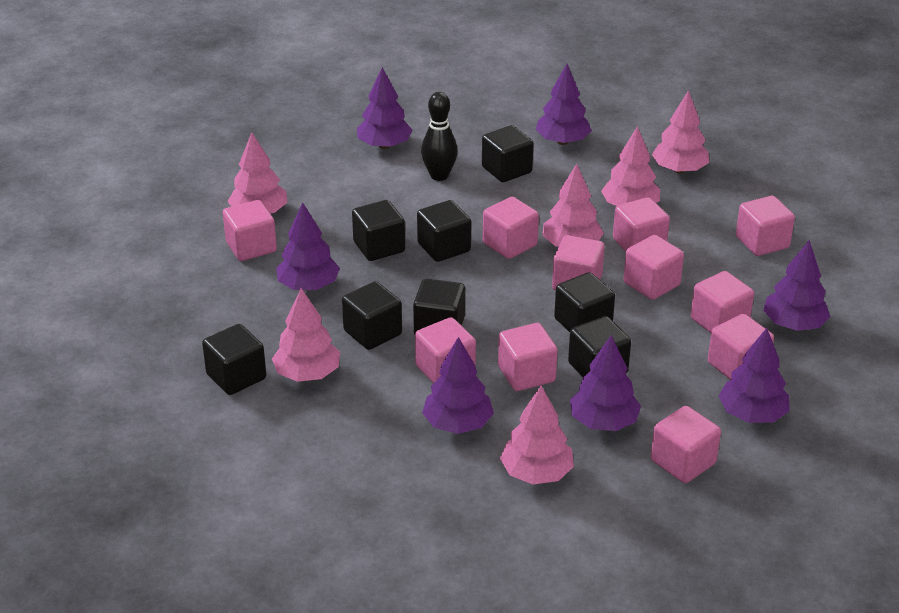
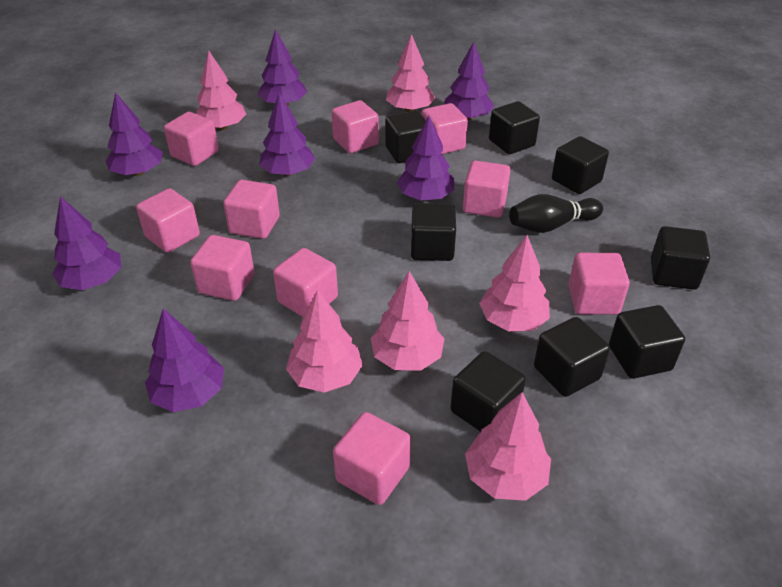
pink cube: 11 -> 10

